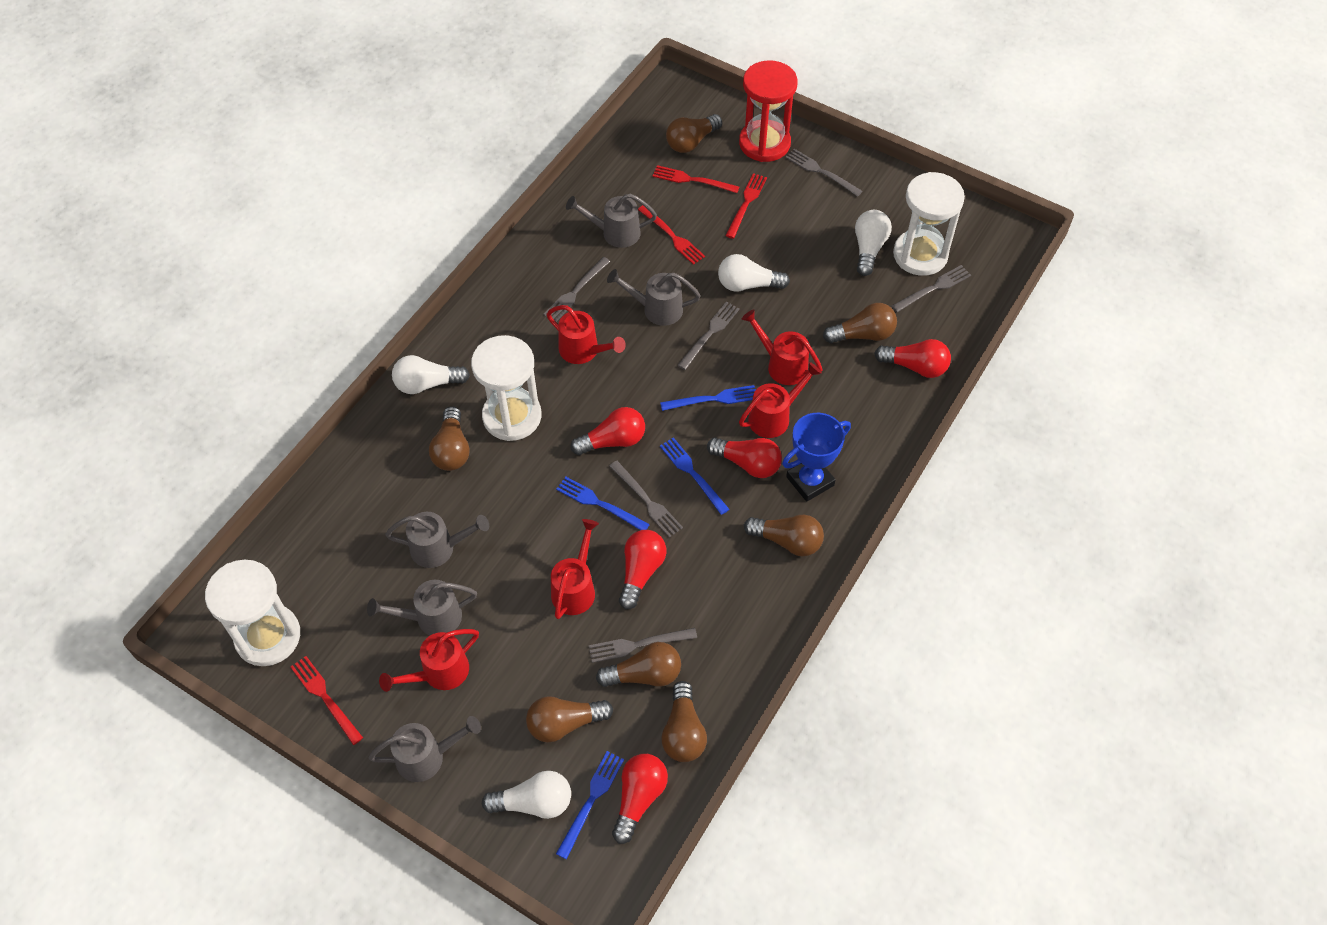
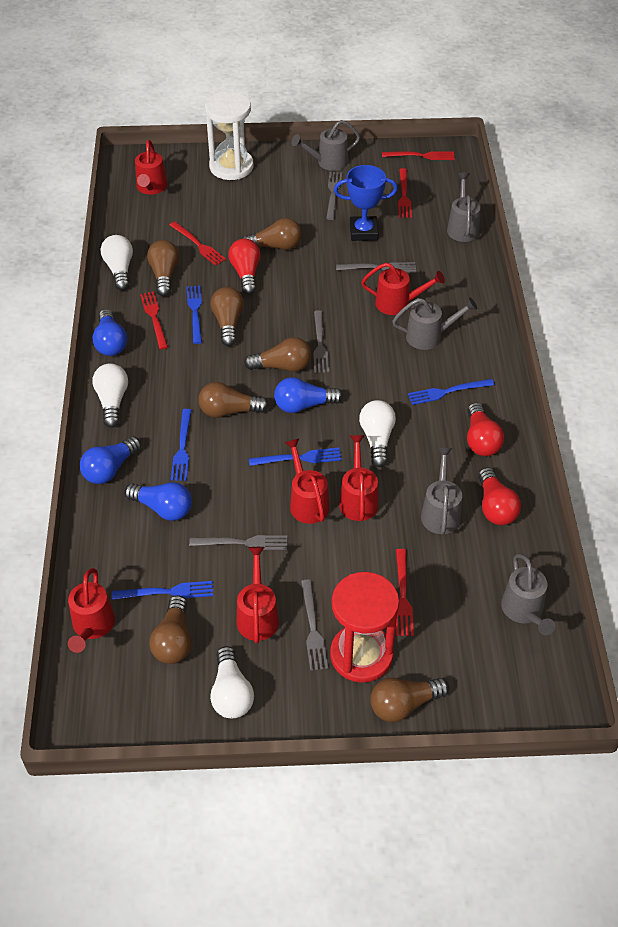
blue fork: 4 -> 5
blue light bulb: 0 -> 4
grey fork: 6 -> 5
red fork: 4 -> 5
red light bulb: 5 -> 3
red watering can: 5 -> 6
white hourglass: 3 -> 1

